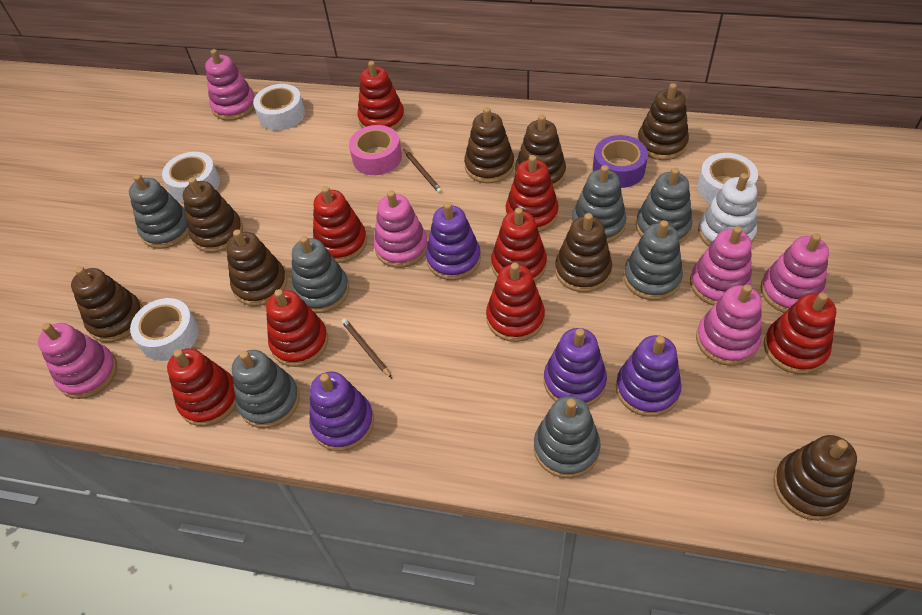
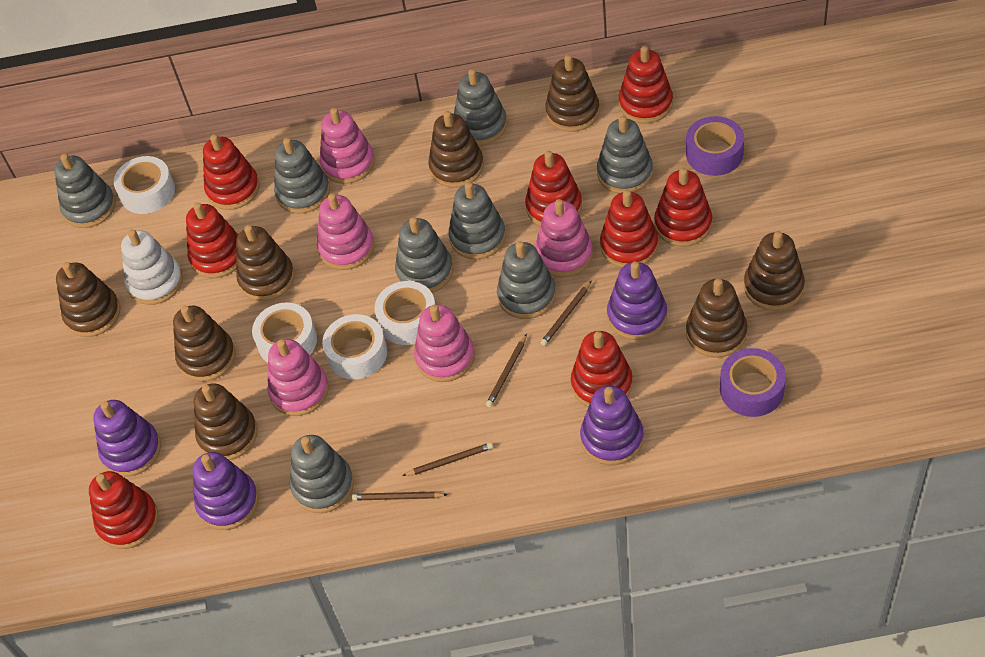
brown pencil: 2 -> 4
grey stacking toy: 7 -> 8
pink stacking toy: 6 -> 5
pink tape: 1 -> 0
purple tape: 1 -> 2

